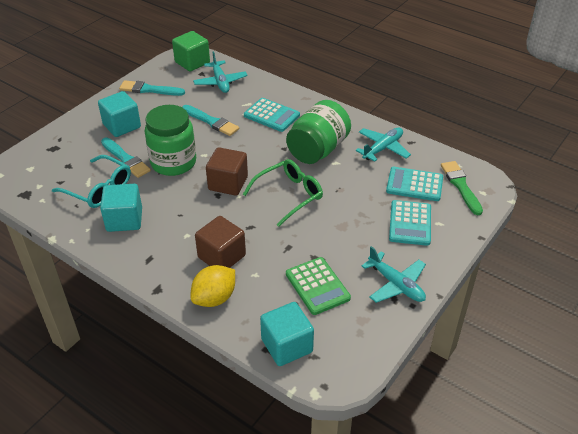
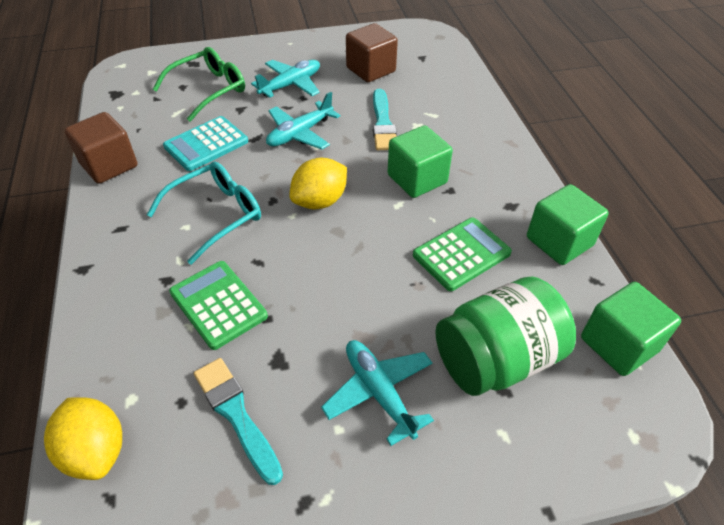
green brush: 1 -> 0
green calculator: 1 -> 2
green cube: 1 -> 3
green jar: 2 -> 1
turquoise brush: 3 -> 2
turquoise calculator: 3 -> 1
turquoise cube: 3 -> 0
yellow lemon: 1 -> 2

